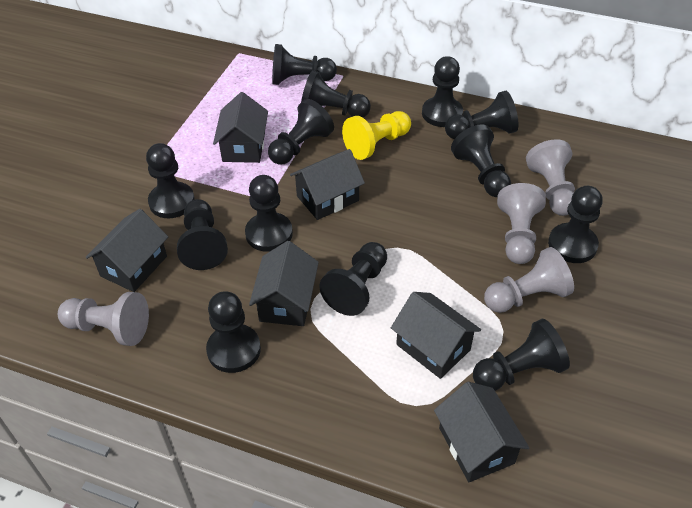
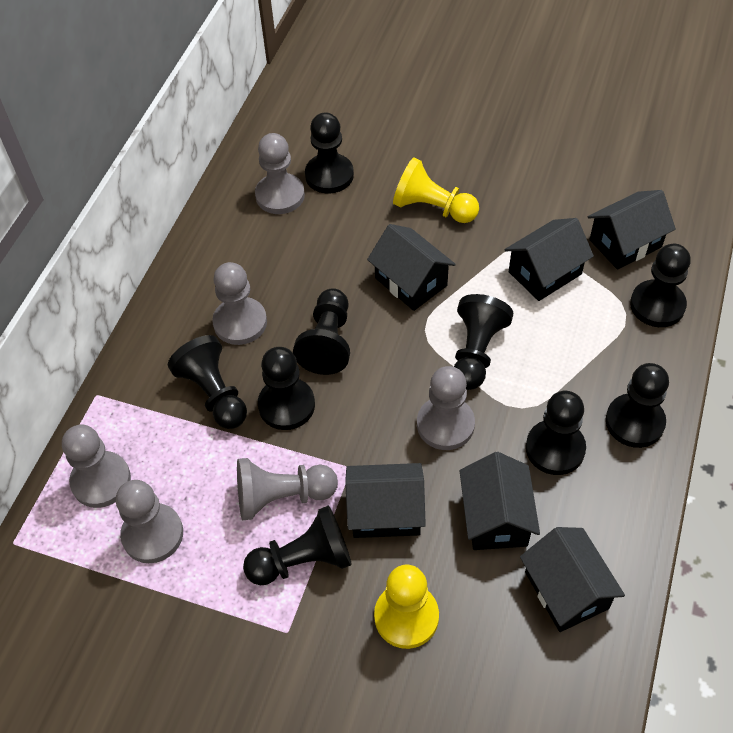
black pawn: 13 -> 9
grey pawn: 4 -> 6
yellow pawn: 1 -> 2

